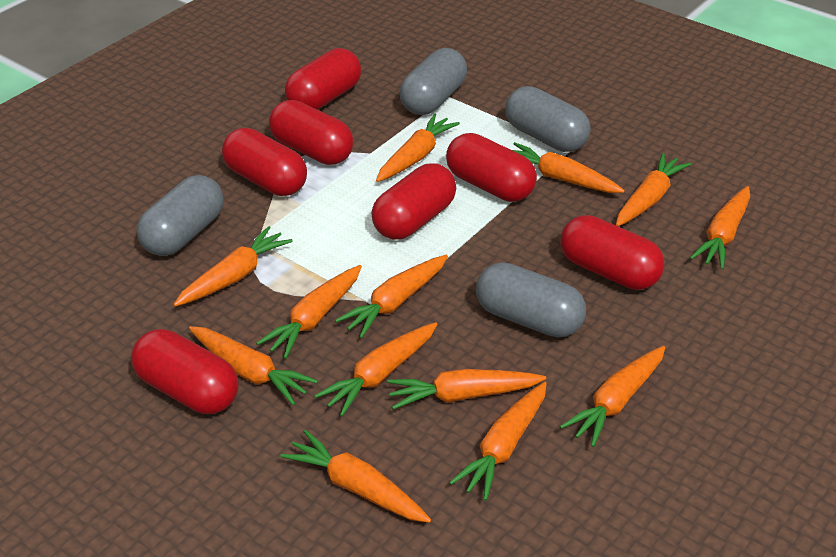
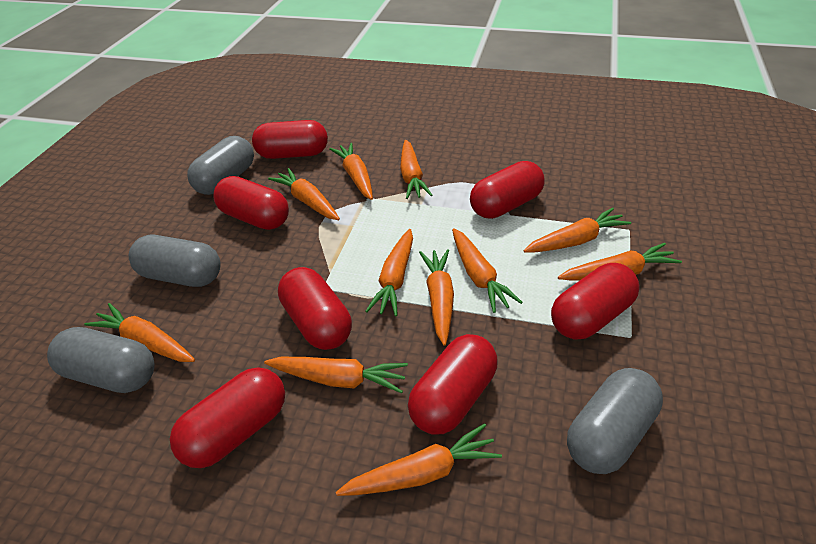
orange carrot: 13 -> 11

